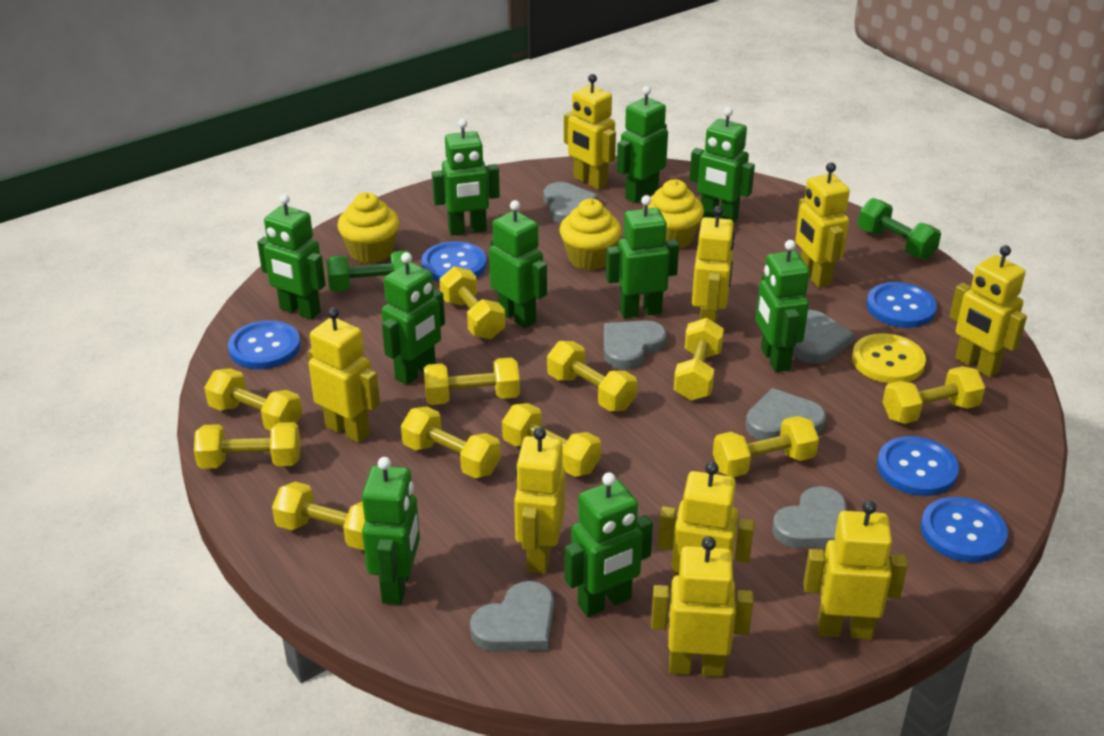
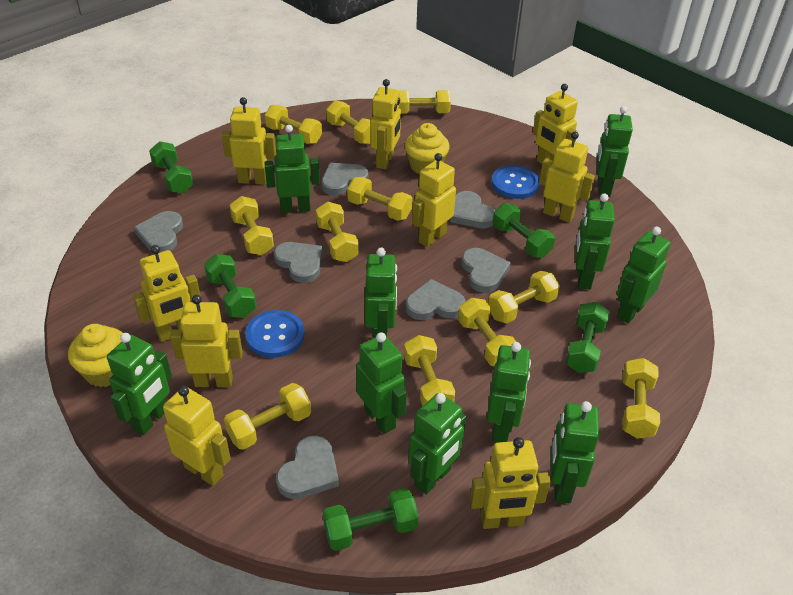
blue button: 5 -> 2
green dumbbell: 2 -> 5
grey heart: 6 -> 7
yellow button: 1 -> 0
yellow cupcake: 3 -> 2

